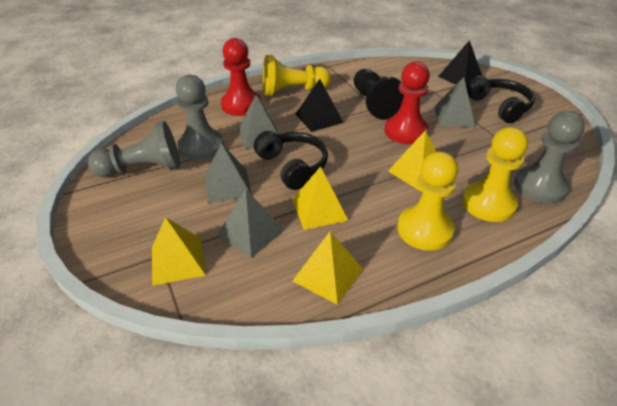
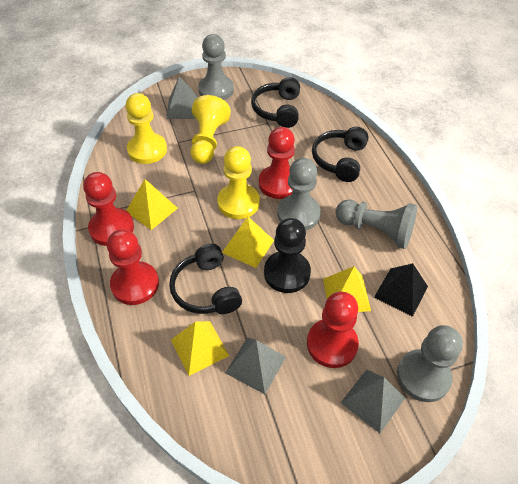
black headphones: 2 -> 3
black pyramid: 2 -> 1
grey pawn: 3 -> 4
grey pyramid: 4 -> 3
red pawn: 2 -> 4

